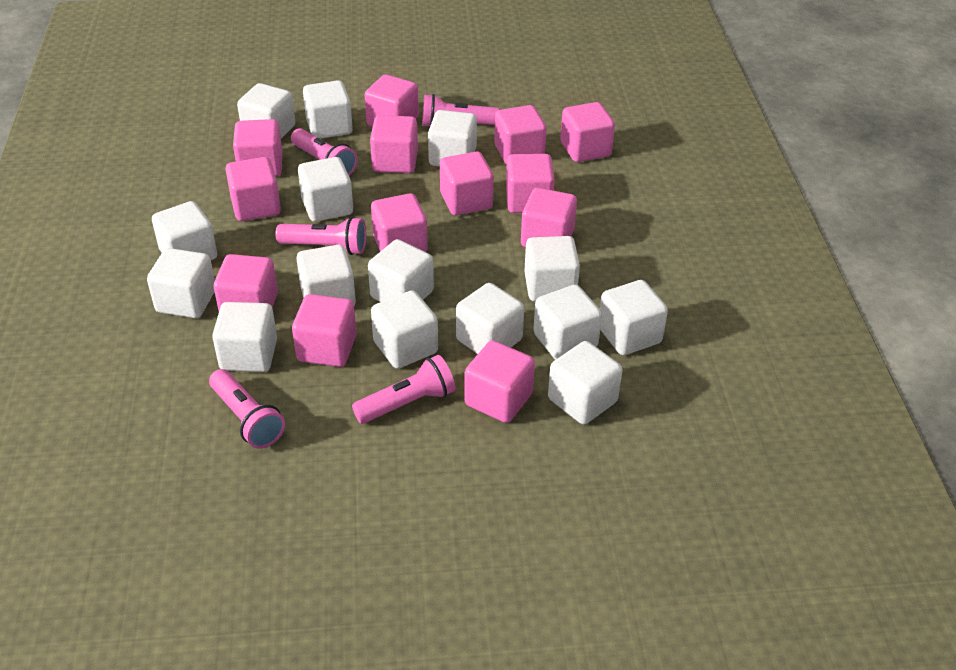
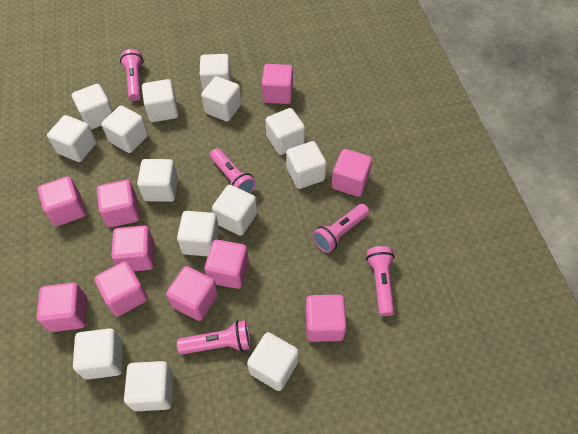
pink cube: 13 -> 10
white cube: 15 -> 14

